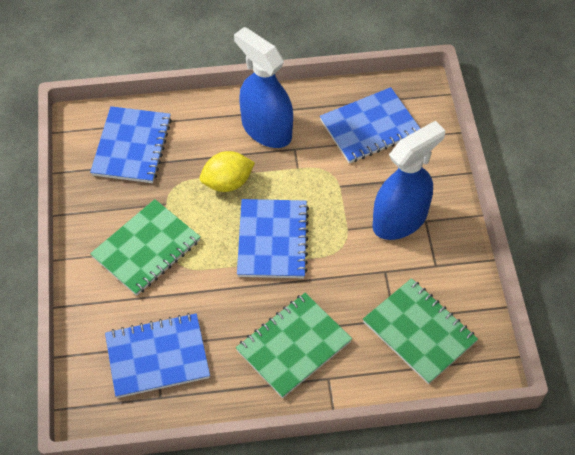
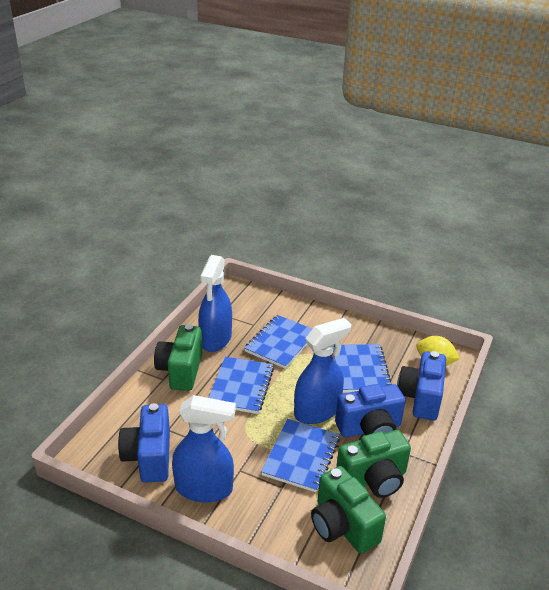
blue camera: 0 -> 3
blue spray bottle: 2 -> 3
green camera: 0 -> 3
green notebook: 3 -> 0

